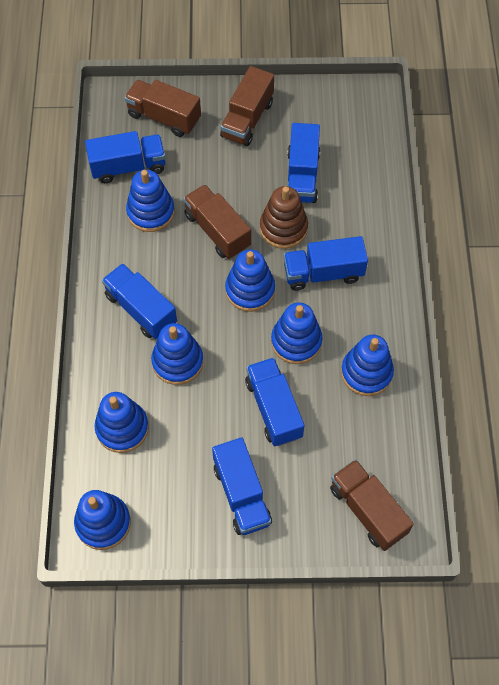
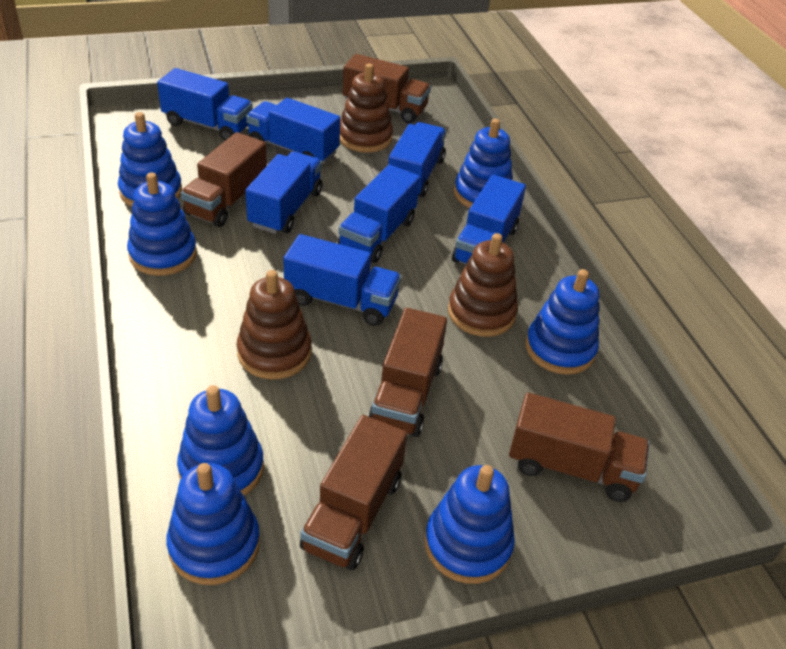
blue truck: 6 -> 7
brown stacking toy: 1 -> 3
brown truck: 4 -> 5

